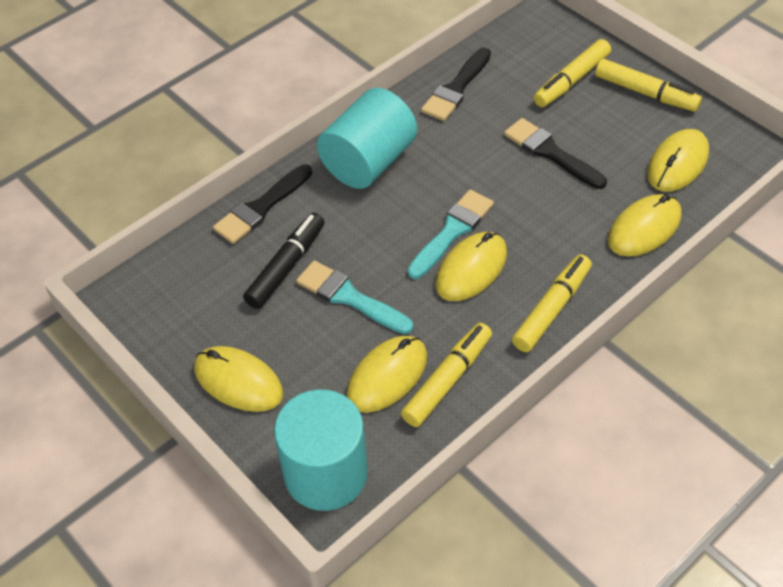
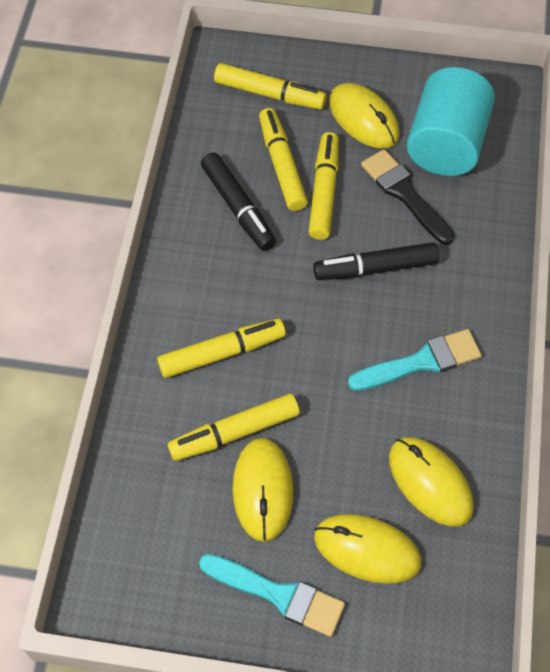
black brush: 3 -> 1
black marker: 1 -> 2
turquoise cylinder: 2 -> 1
yellow marker: 4 -> 5
yellow mouse: 5 -> 4

